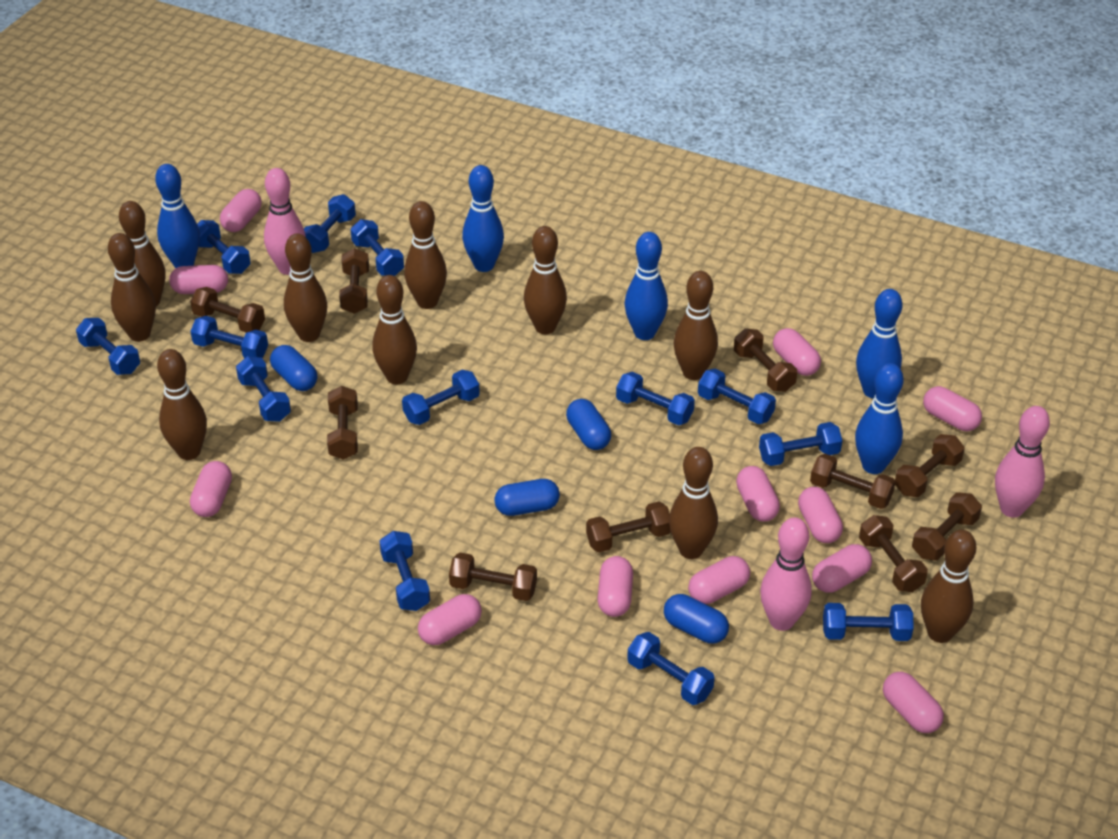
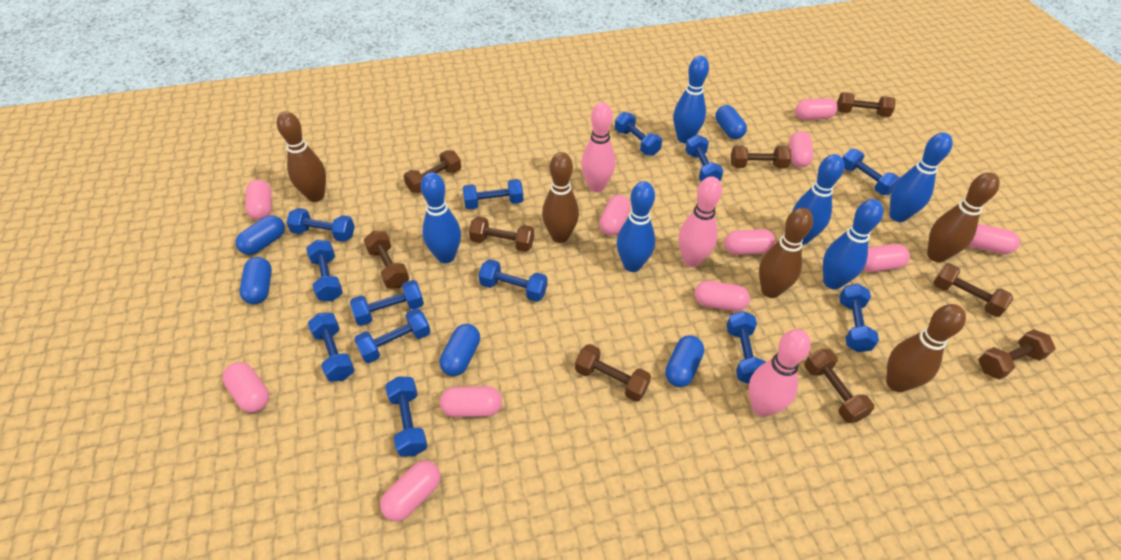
blue bowling pin: 5 -> 6
blue capsule: 4 -> 5
brown bowling pin: 10 -> 5
brown dumbbell: 10 -> 9
pink capsule: 12 -> 11

